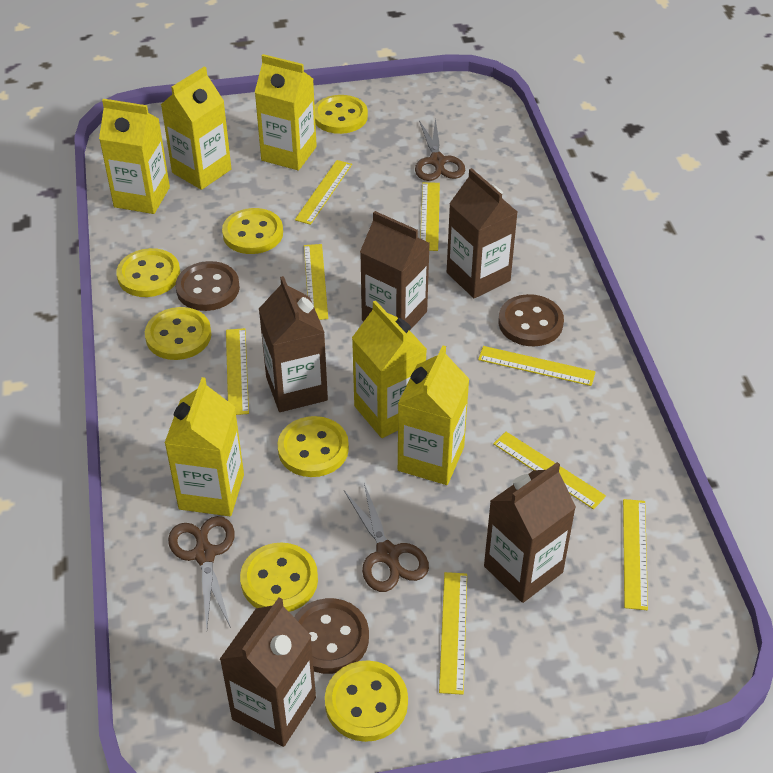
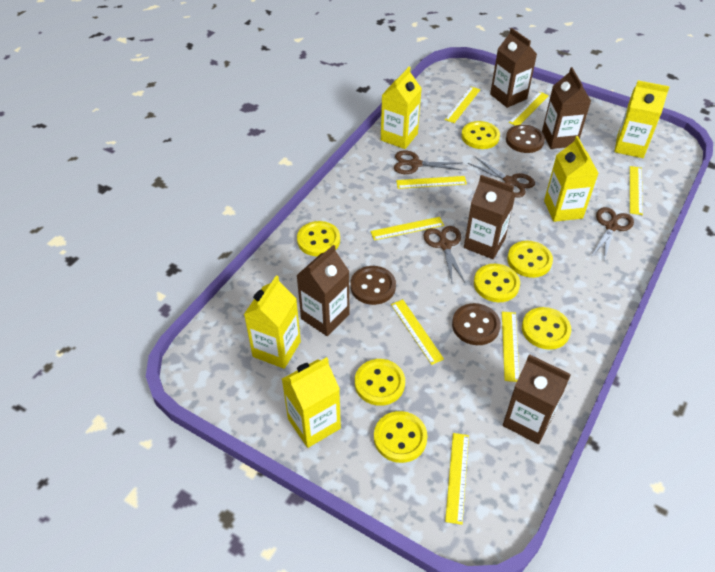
brown scissors: 3 -> 4
yellow carton: 6 -> 5

